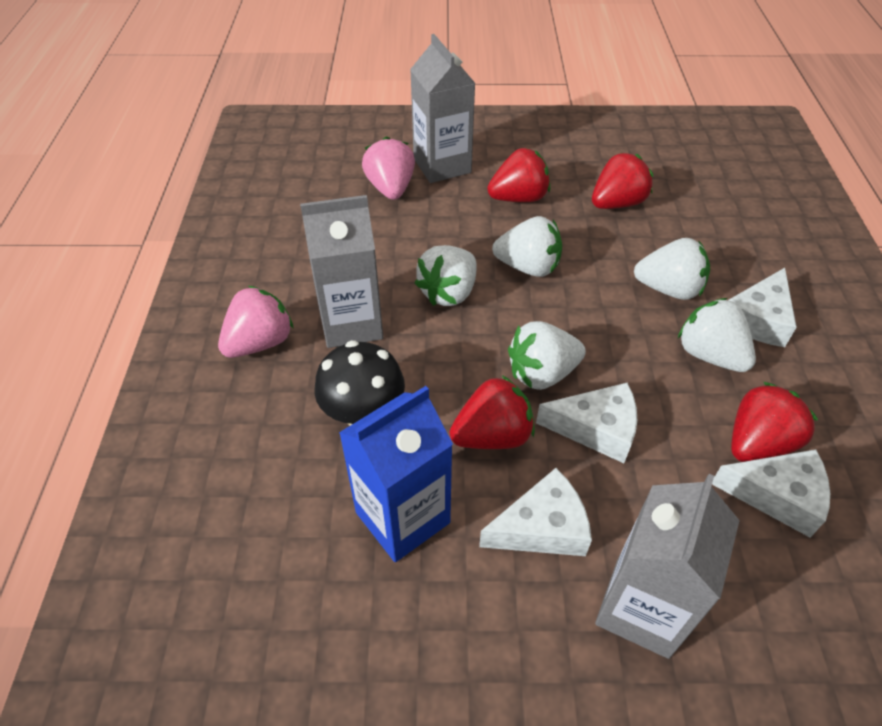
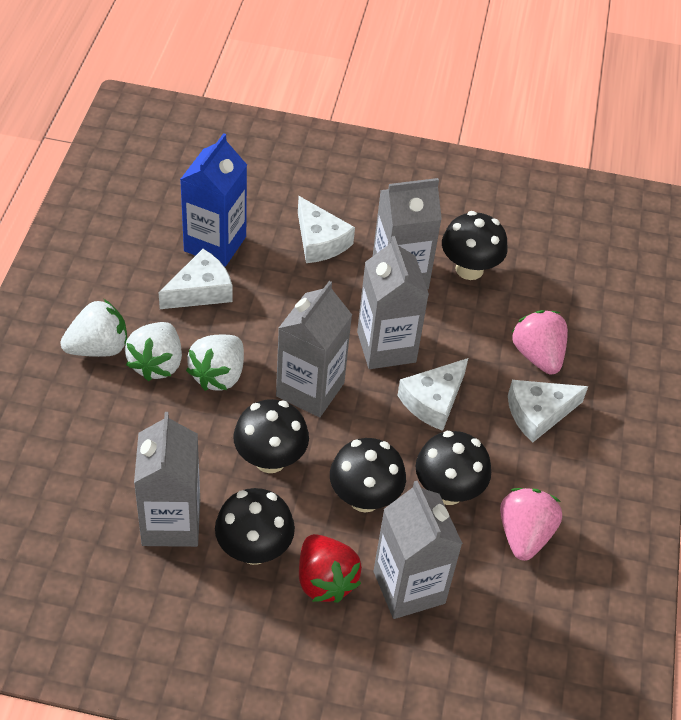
black mushroom: 1 -> 5
grey carton: 3 -> 5
red strawberry: 4 -> 1
white strawberry: 5 -> 3

